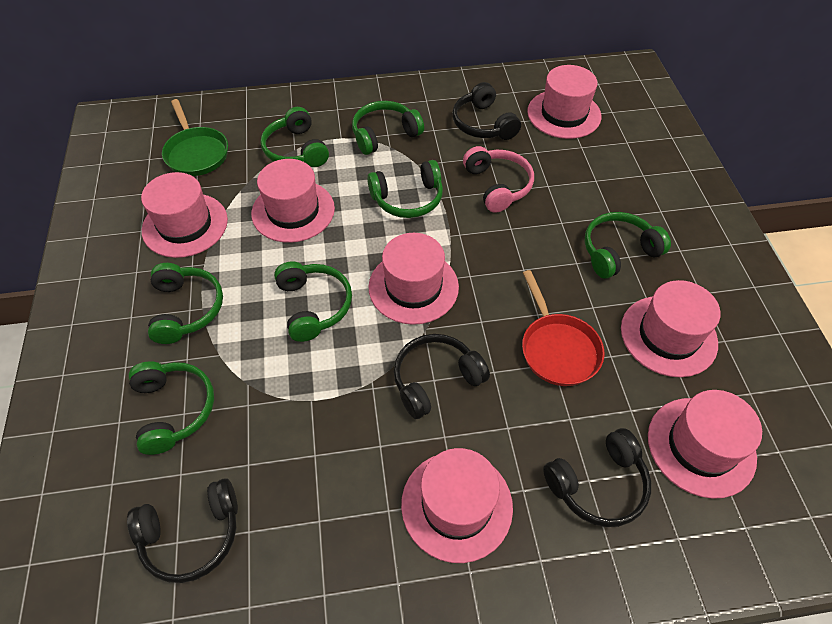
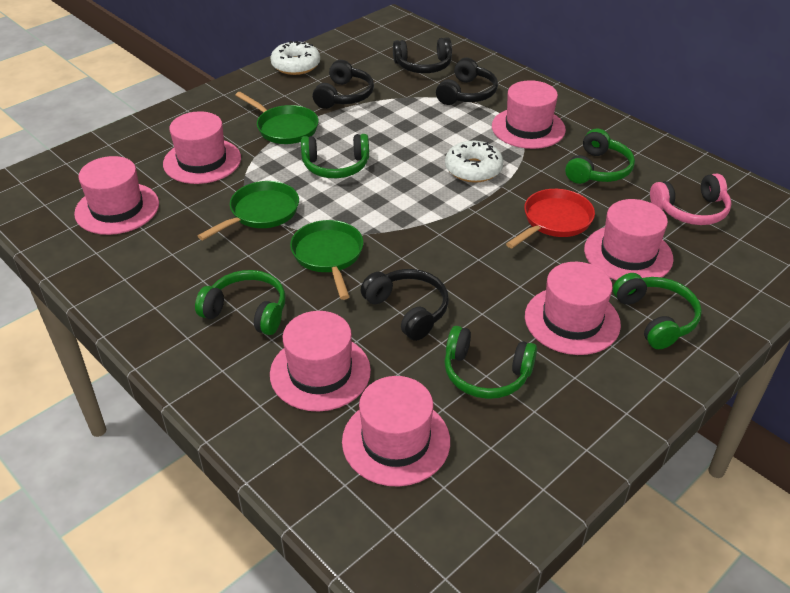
green headphones: 7 -> 5
green pan: 1 -> 3
white donut: 0 -> 2

